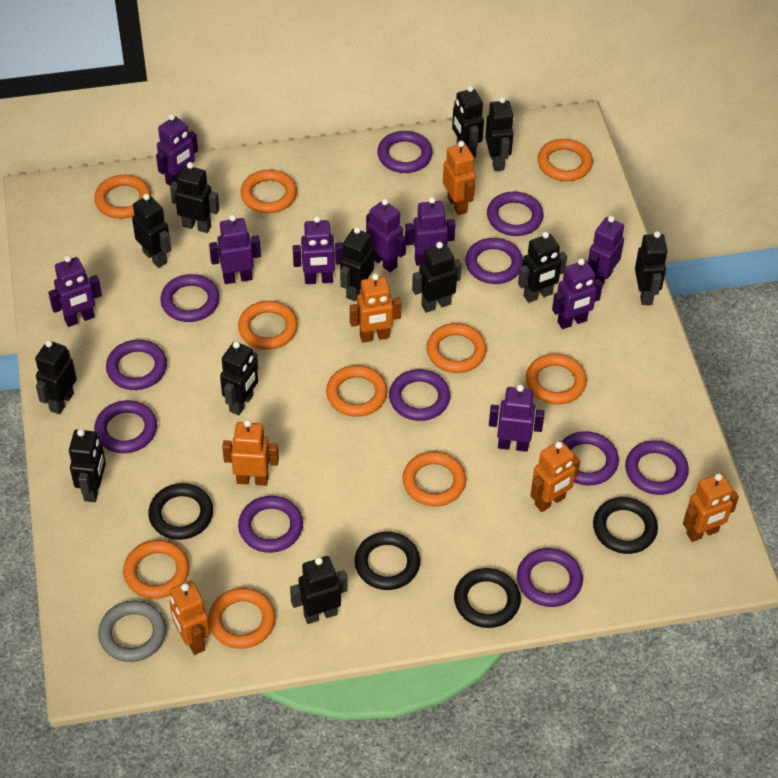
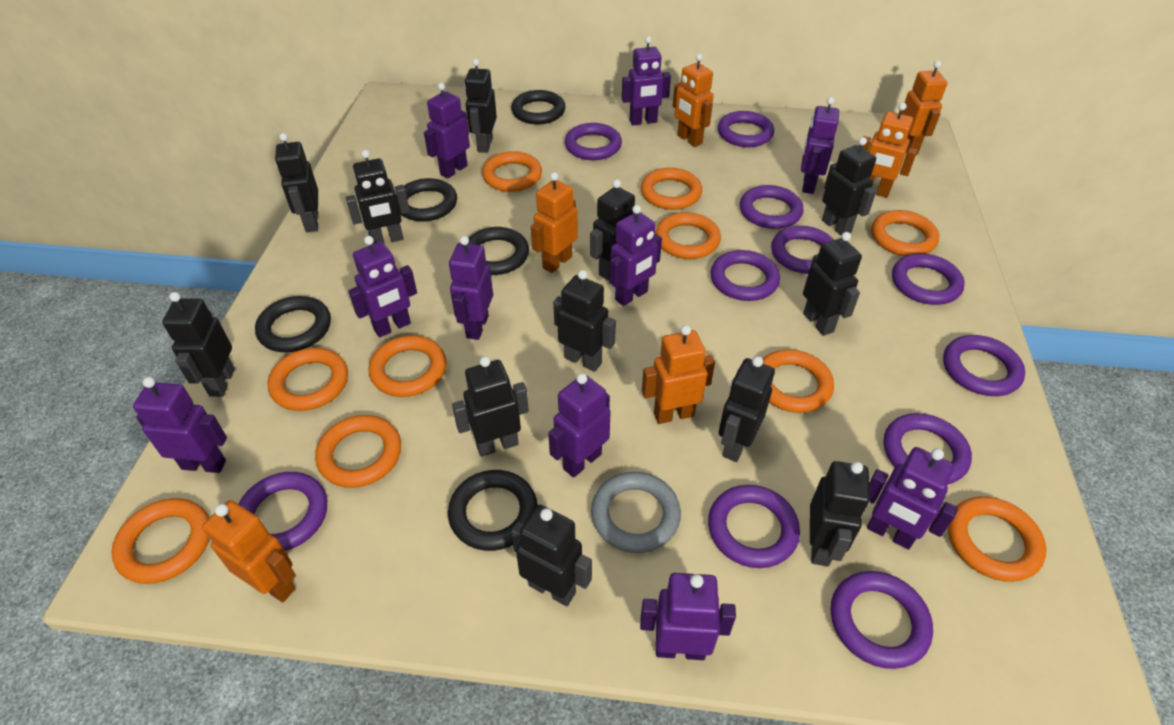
black ring: 4 -> 5
purple robot: 9 -> 10

